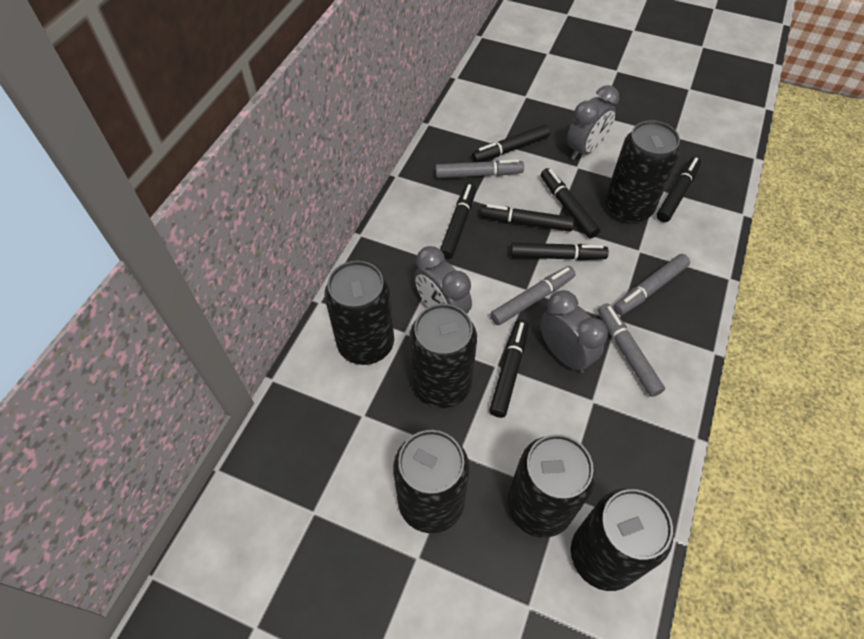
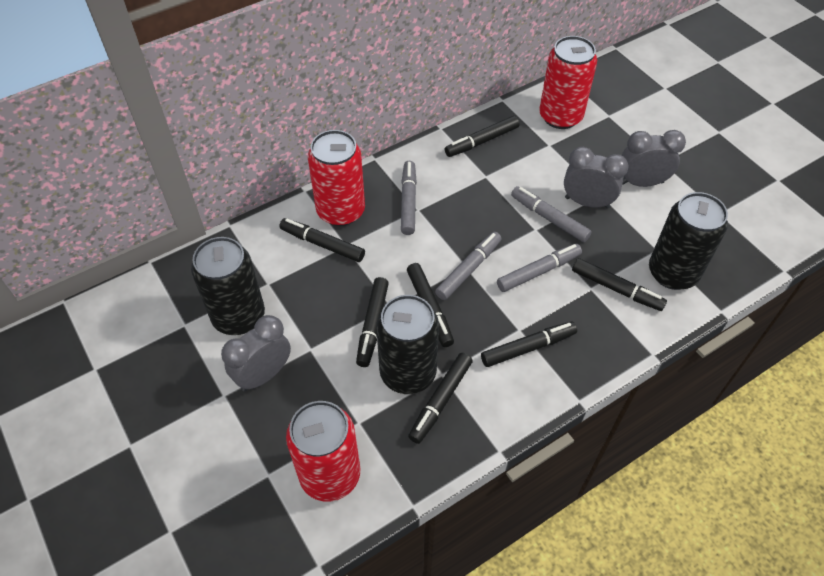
black can: 6 -> 3
red can: 0 -> 3

